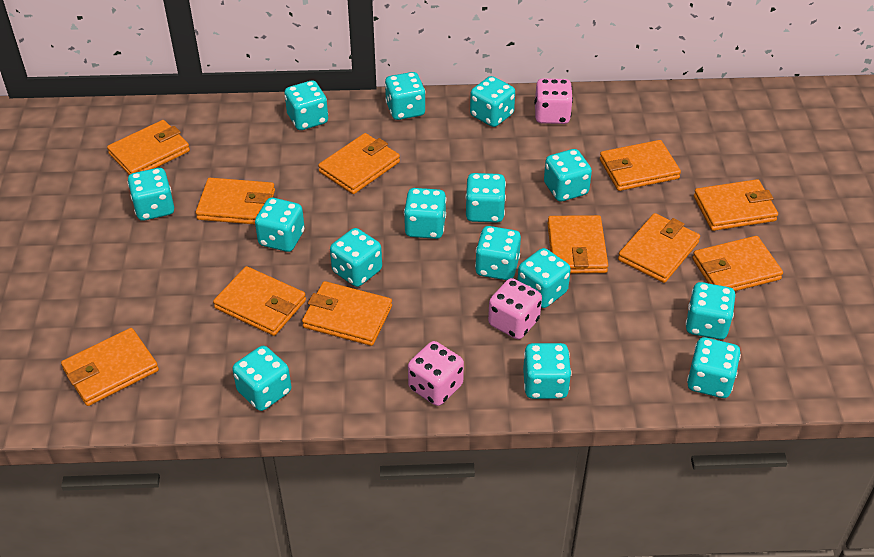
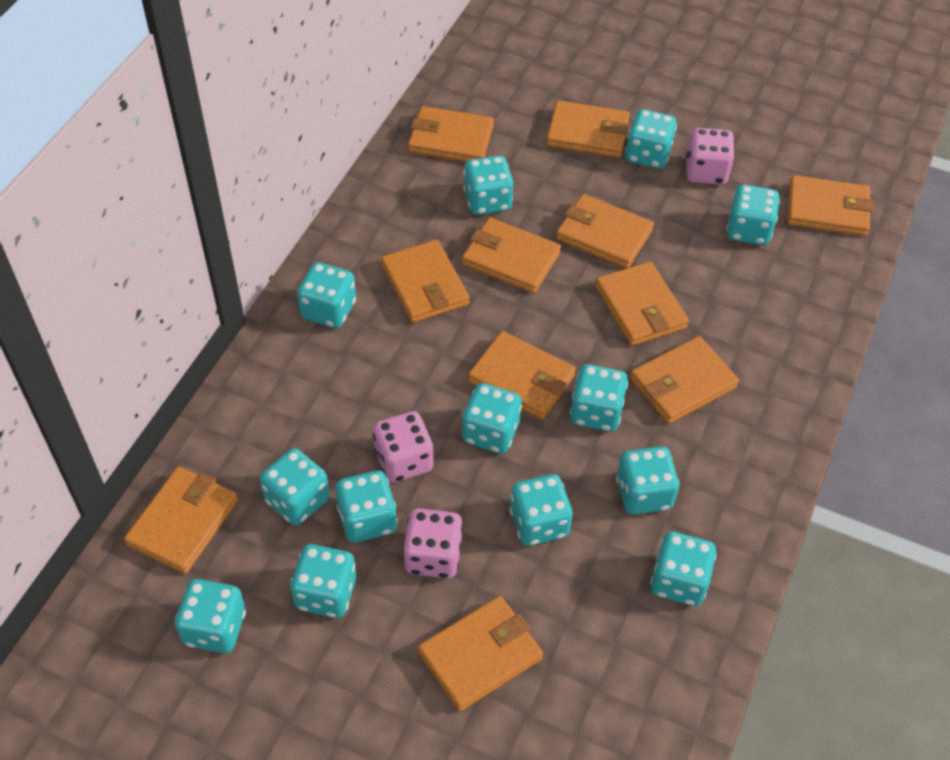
turquoise dice: 15 -> 13

